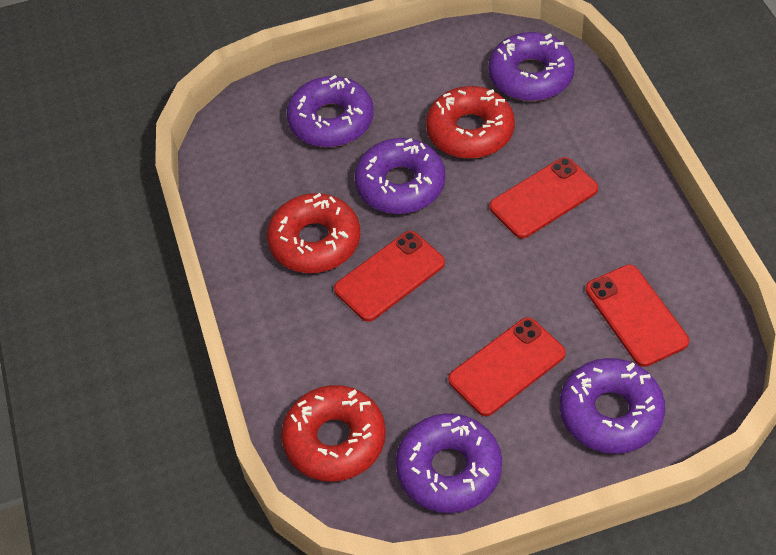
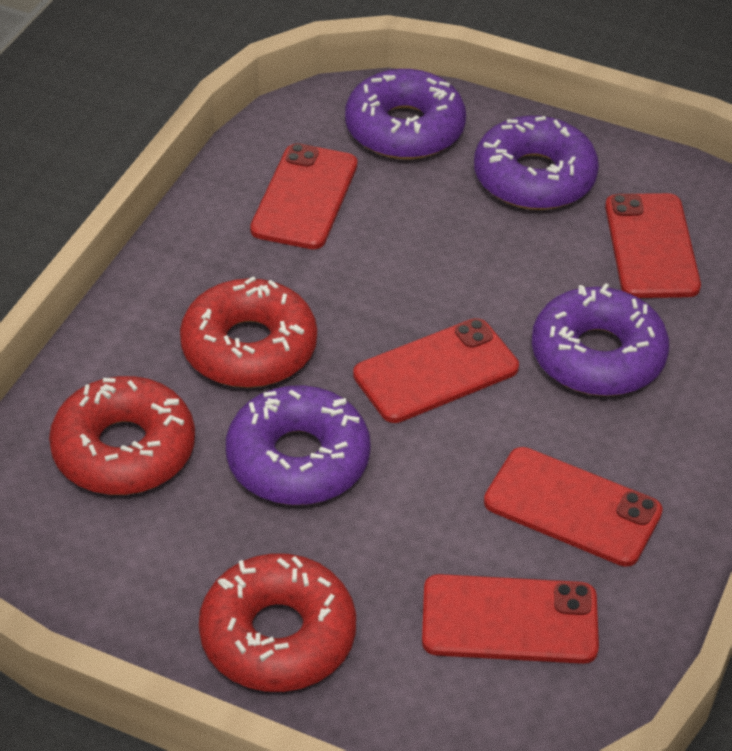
purple donut: 5 -> 4
red phone: 4 -> 5

